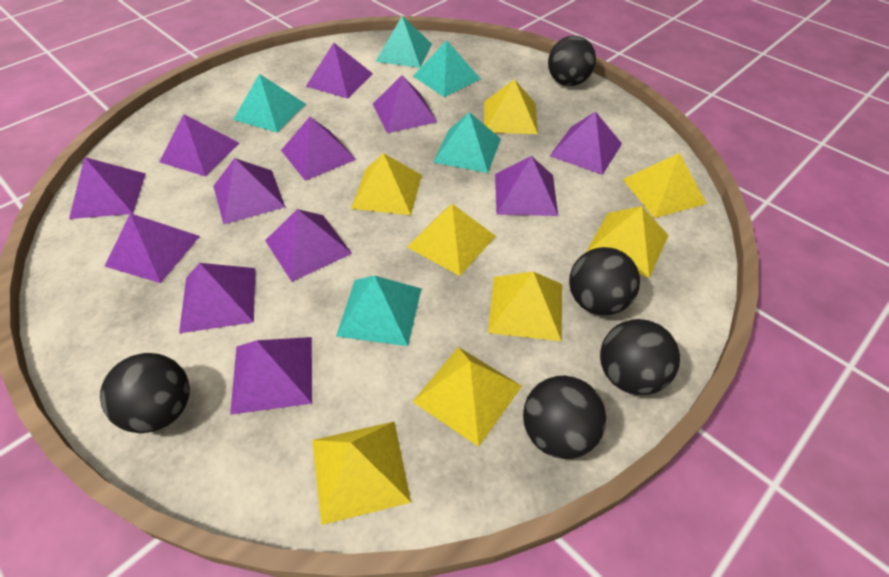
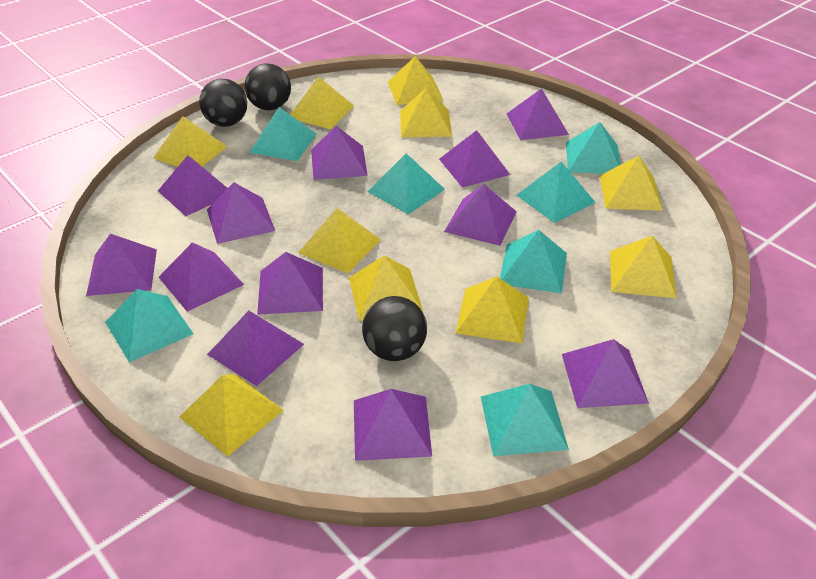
black ball: 5 -> 3
turquoise pyramid: 5 -> 7
yellow pyramid: 8 -> 10

